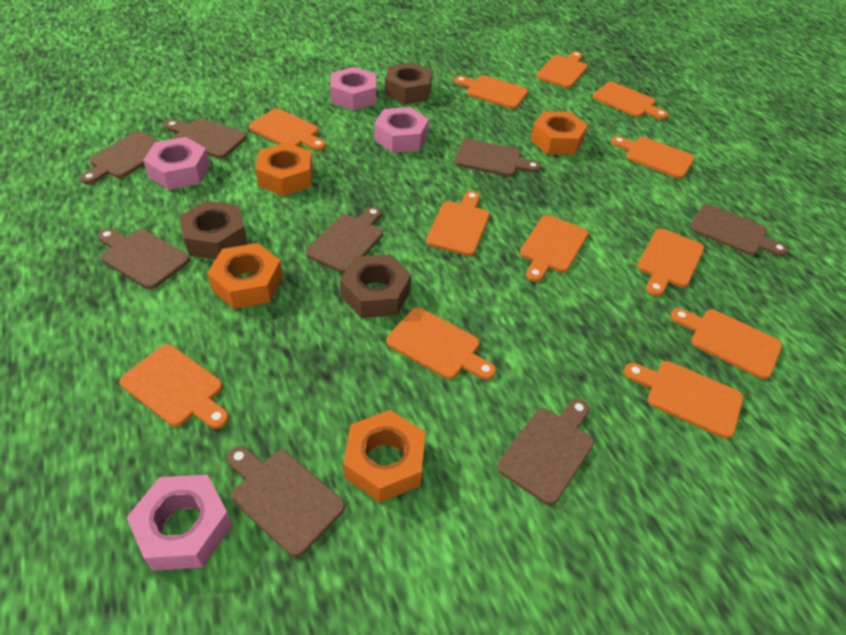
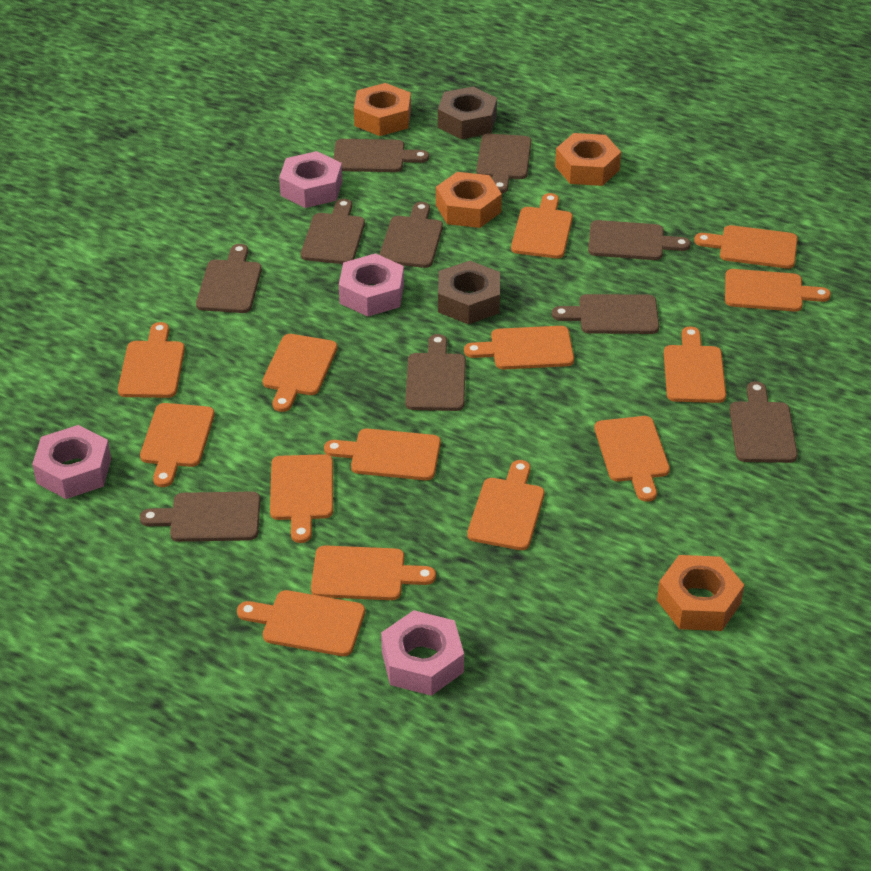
brown cutting board: 8 -> 10
brown nut: 3 -> 2
orange cutting board: 12 -> 14

